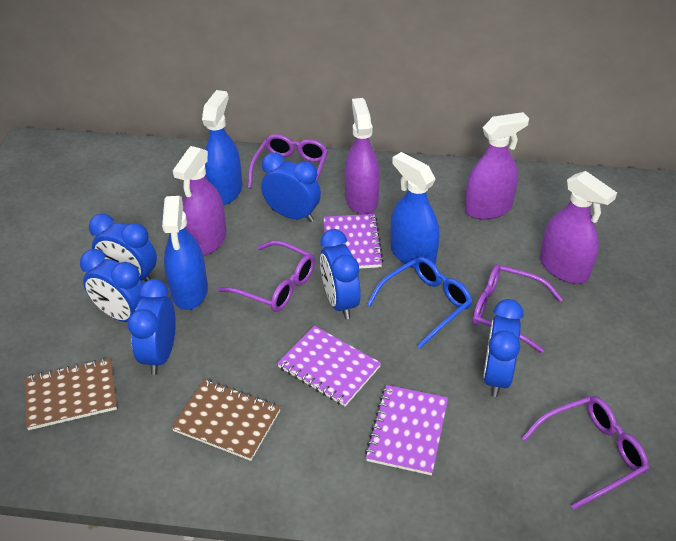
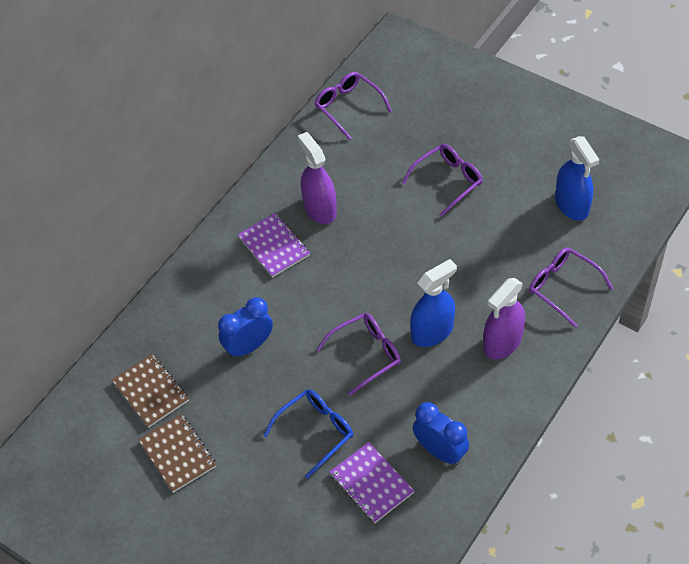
blue clock: 6 -> 2
blue spray bottle: 3 -> 2
purple notebook: 3 -> 2
purple spray bottle: 4 -> 2

